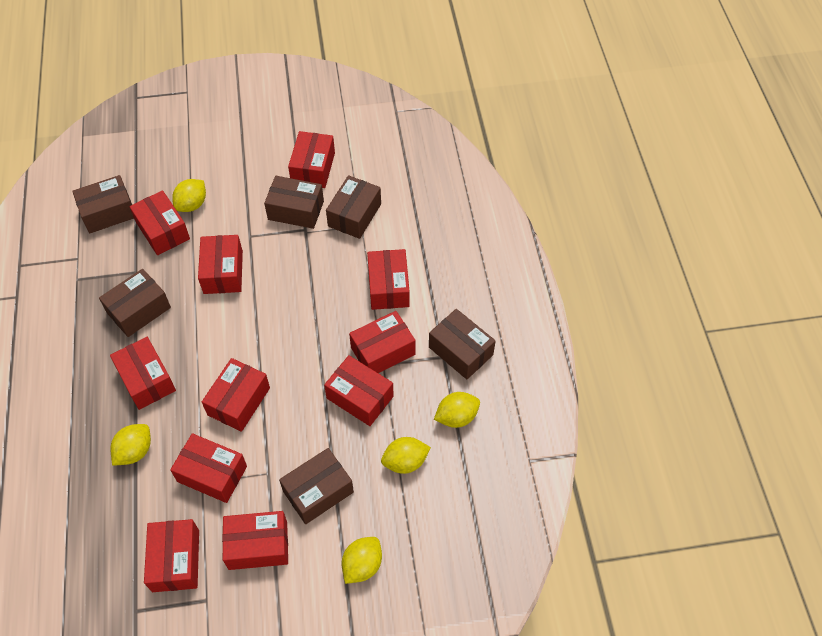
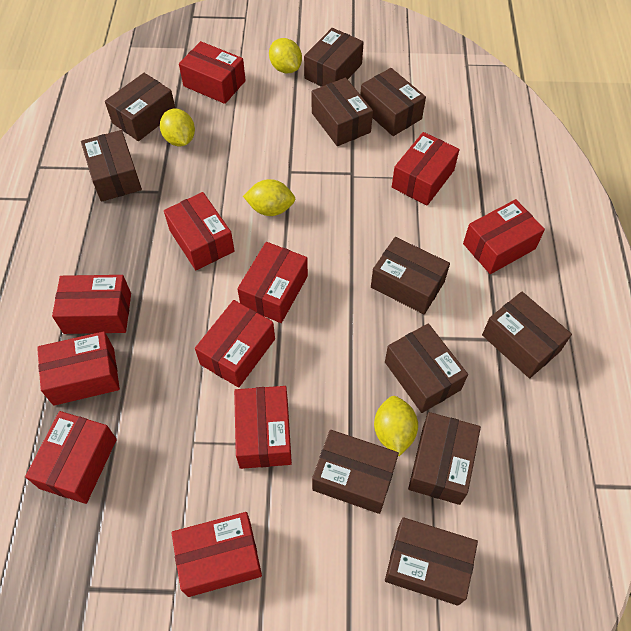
brown box: 6 -> 11
yellow lemon: 5 -> 4

